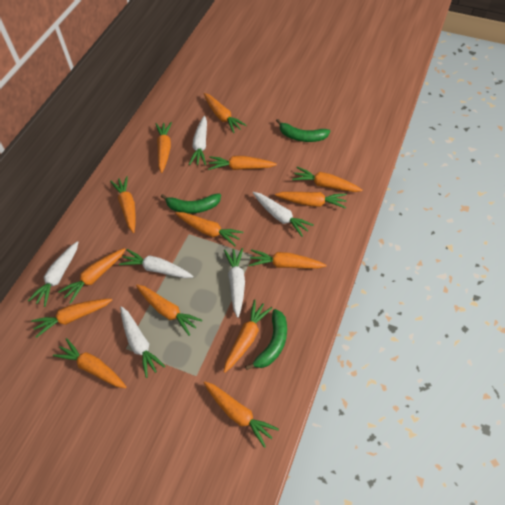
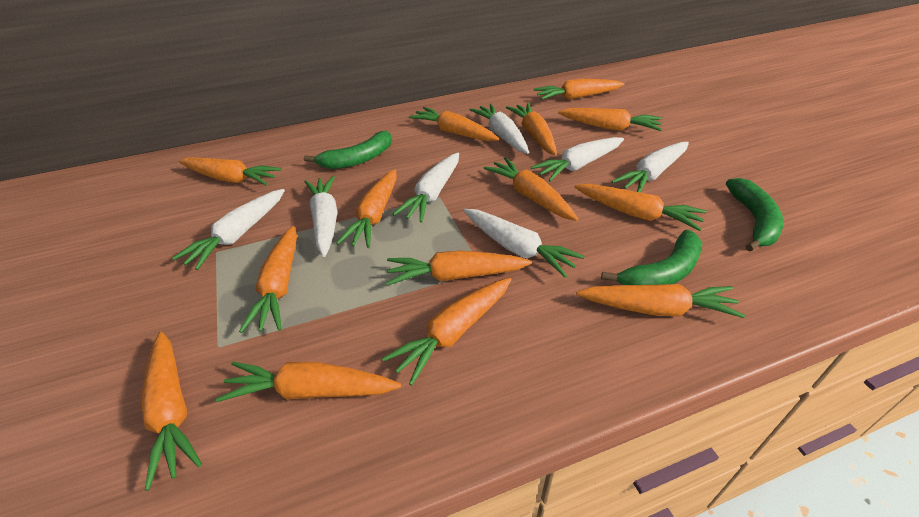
white carrot: 6 -> 7

